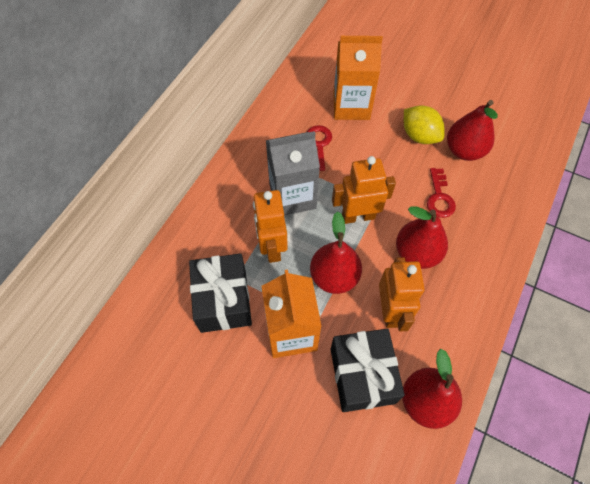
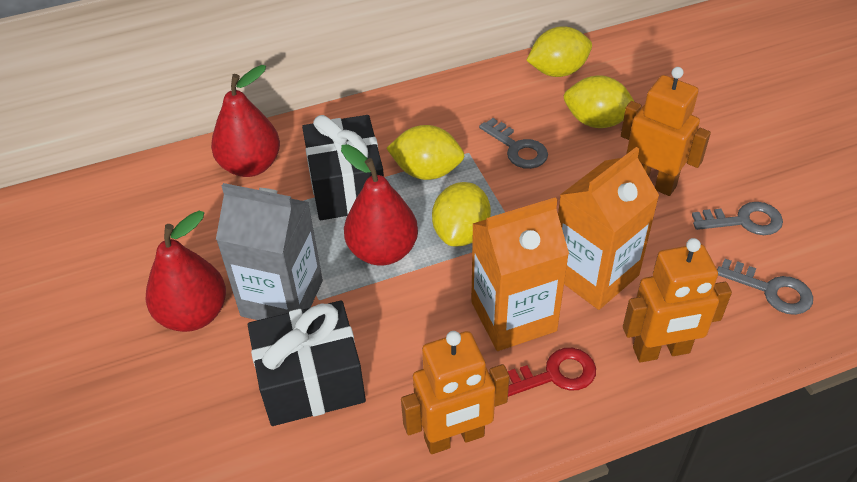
grey key: 0 -> 3
red key: 2 -> 1
red pear: 4 -> 3
yellow lemon: 1 -> 4

